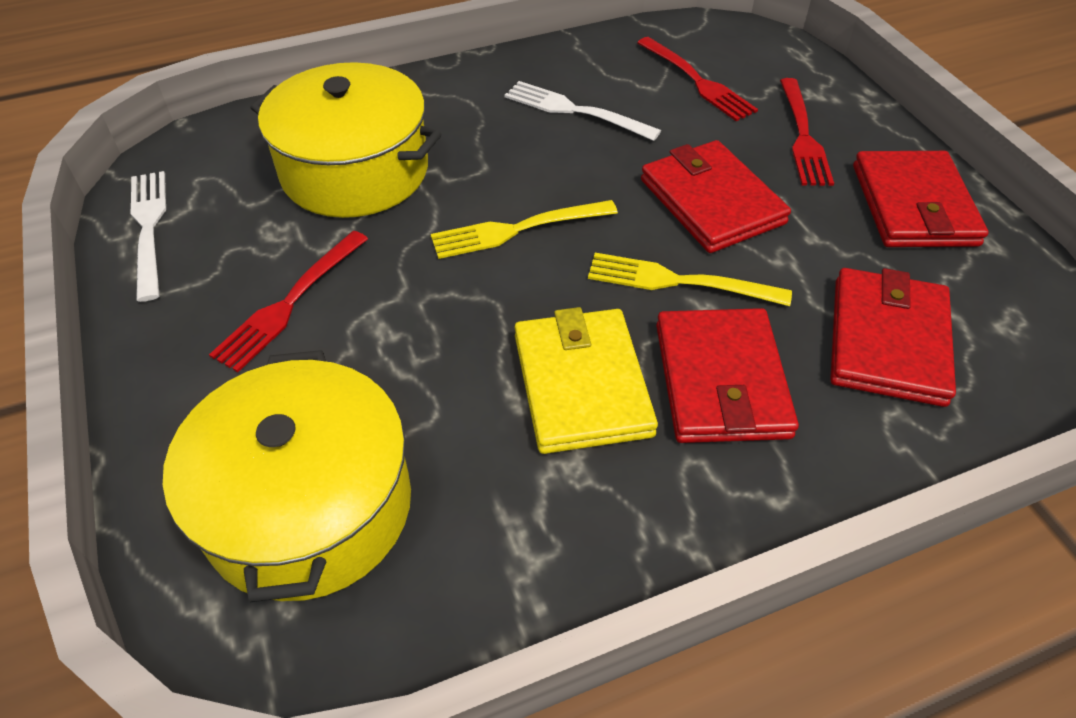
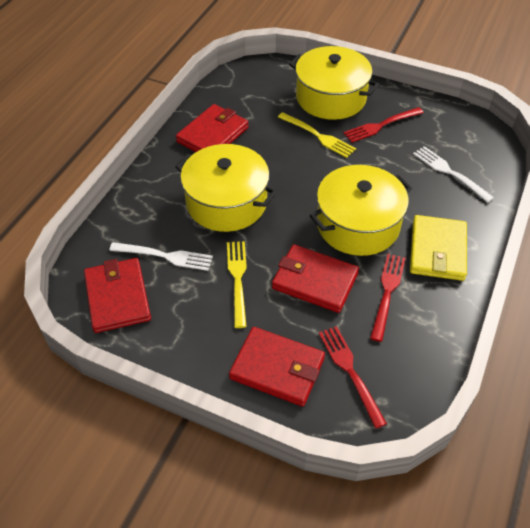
yellow pot: 2 -> 3

